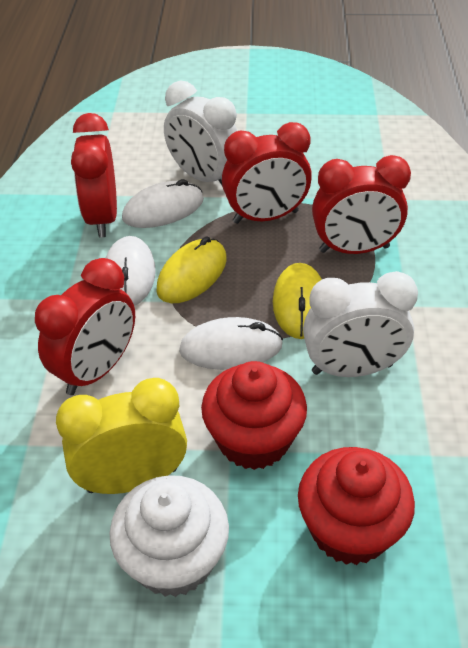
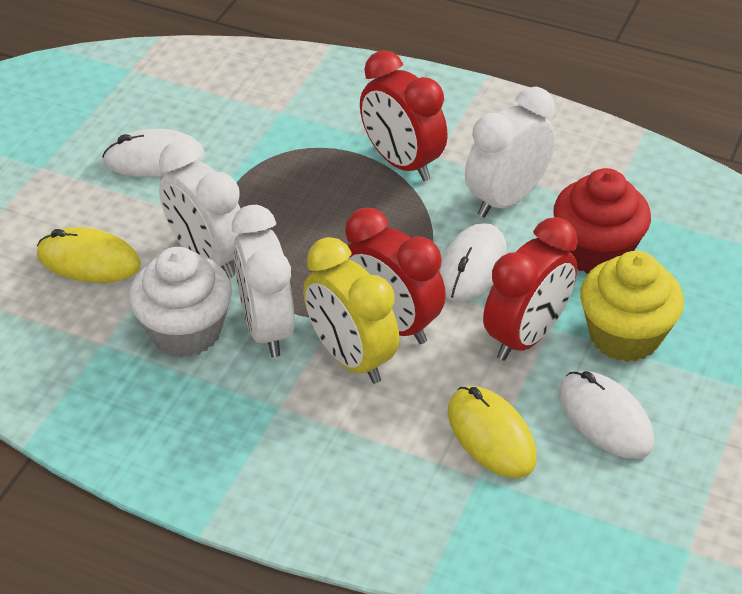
red clock: 4 -> 3
red cupcake: 2 -> 1
white clock: 2 -> 3
yellow cupcake: 0 -> 1

